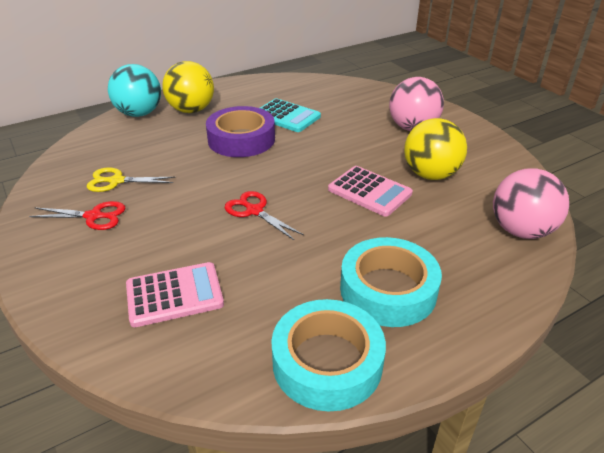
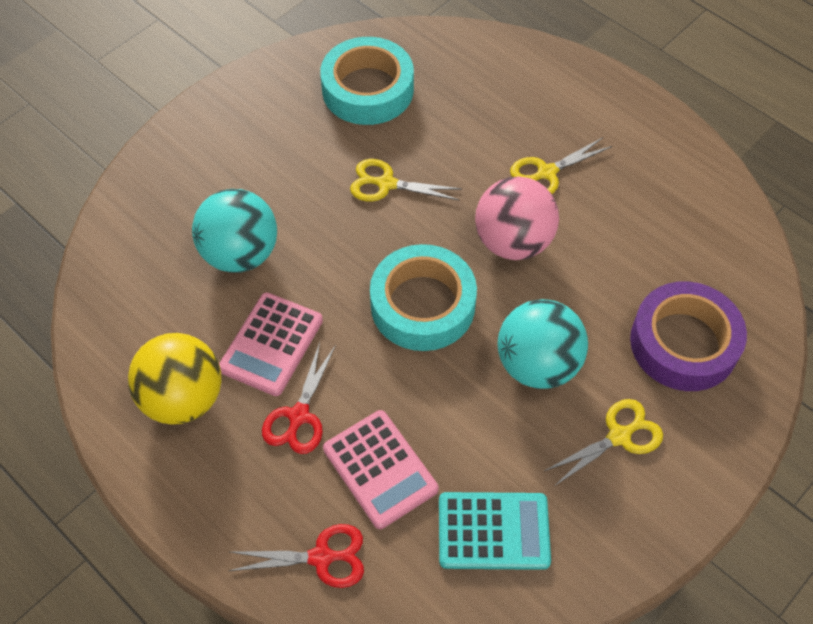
pink ball: 2 -> 1
turquoise ball: 1 -> 2
yellow ball: 2 -> 1
yellow scissors: 1 -> 3

